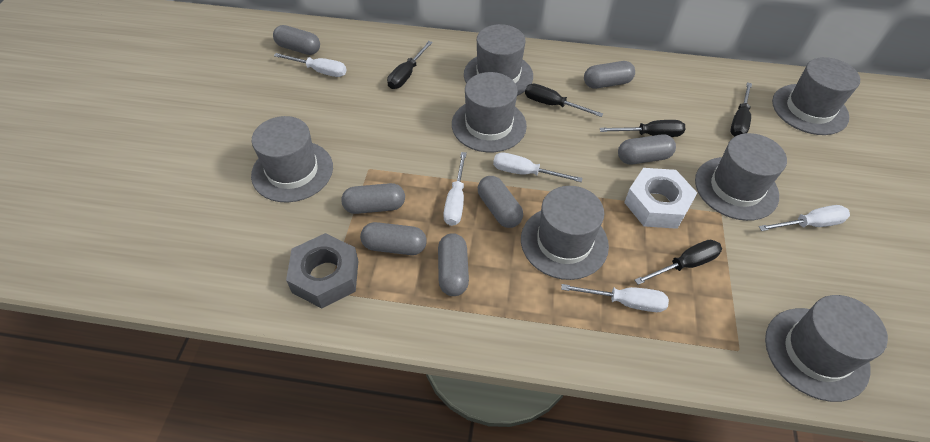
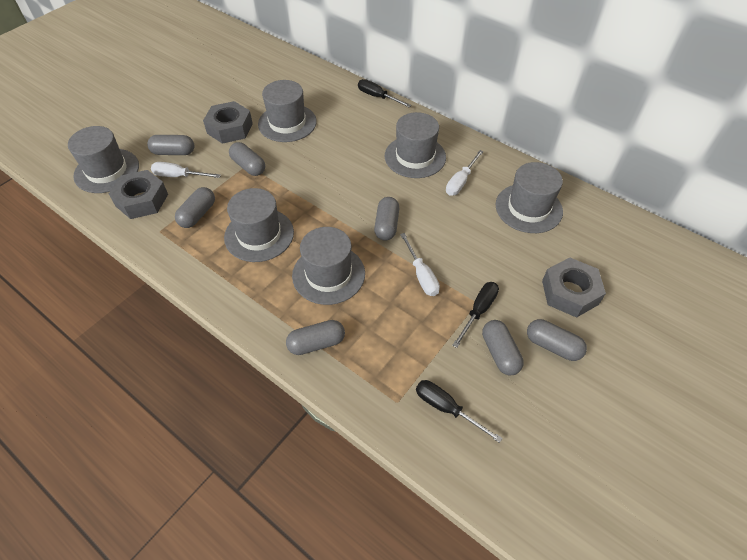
black screwdriver: 5 -> 3
grey hat: 7 -> 6
grey nut: 1 -> 3
white nut: 1 -> 0
white screwdriver: 5 -> 3

